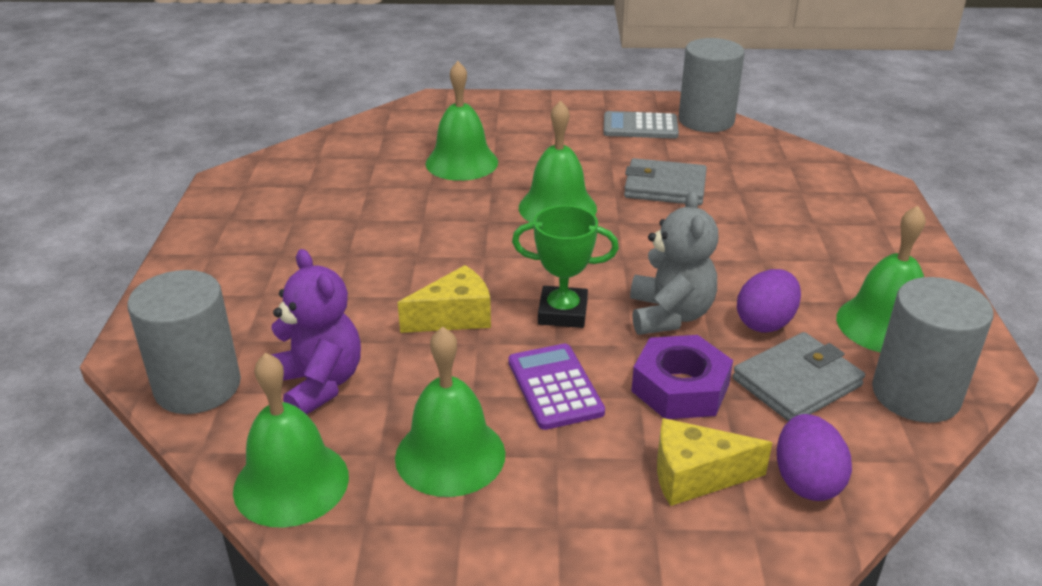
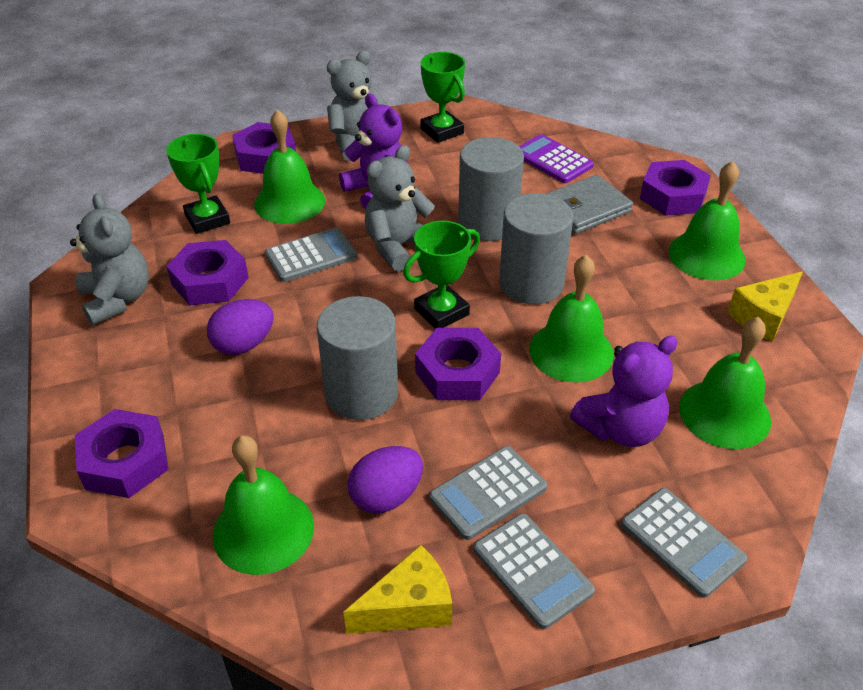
green trophy: 1 -> 3
grey calculator: 1 -> 4
grey teddy bear: 1 -> 3
grey wallet: 2 -> 1
purple nut: 1 -> 5
purple teddy bear: 1 -> 2

